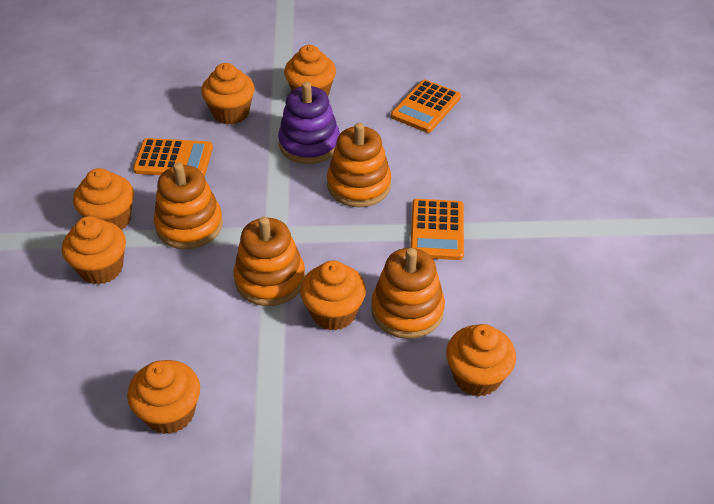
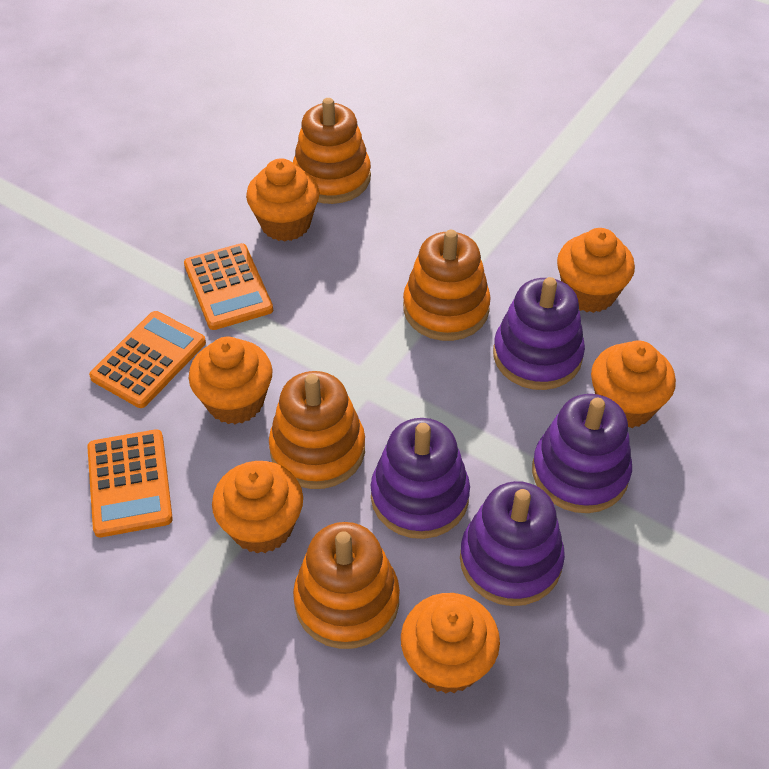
orange cupcake: 7 -> 6
purple stacking toy: 1 -> 4

